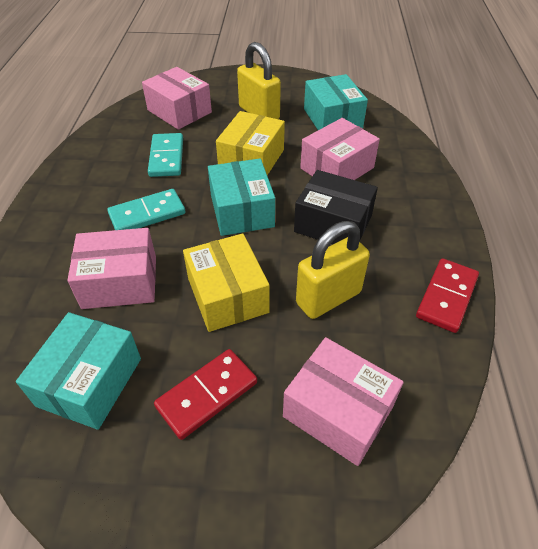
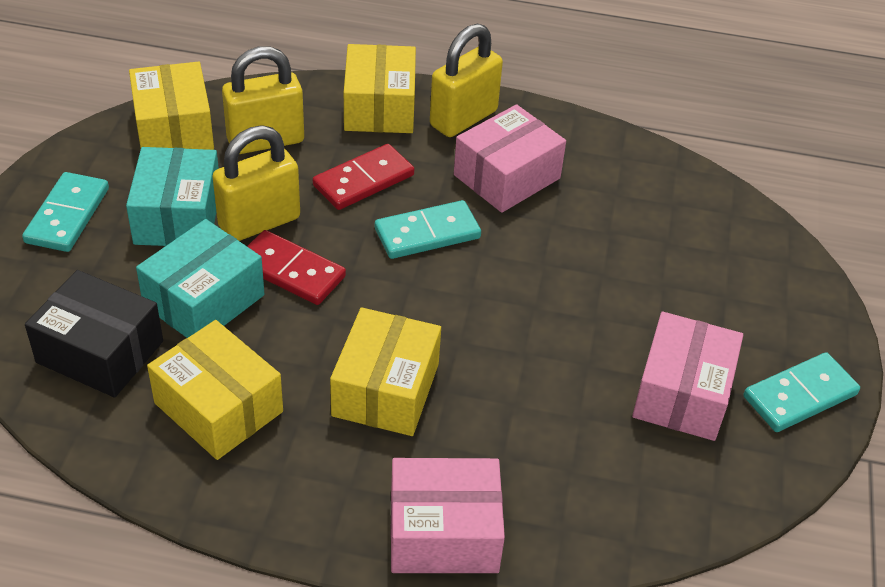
pink box: 4 -> 3
turquoise box: 3 -> 2
turquoise domino: 2 -> 3
yellow box: 2 -> 4
yellow padlock: 2 -> 3

